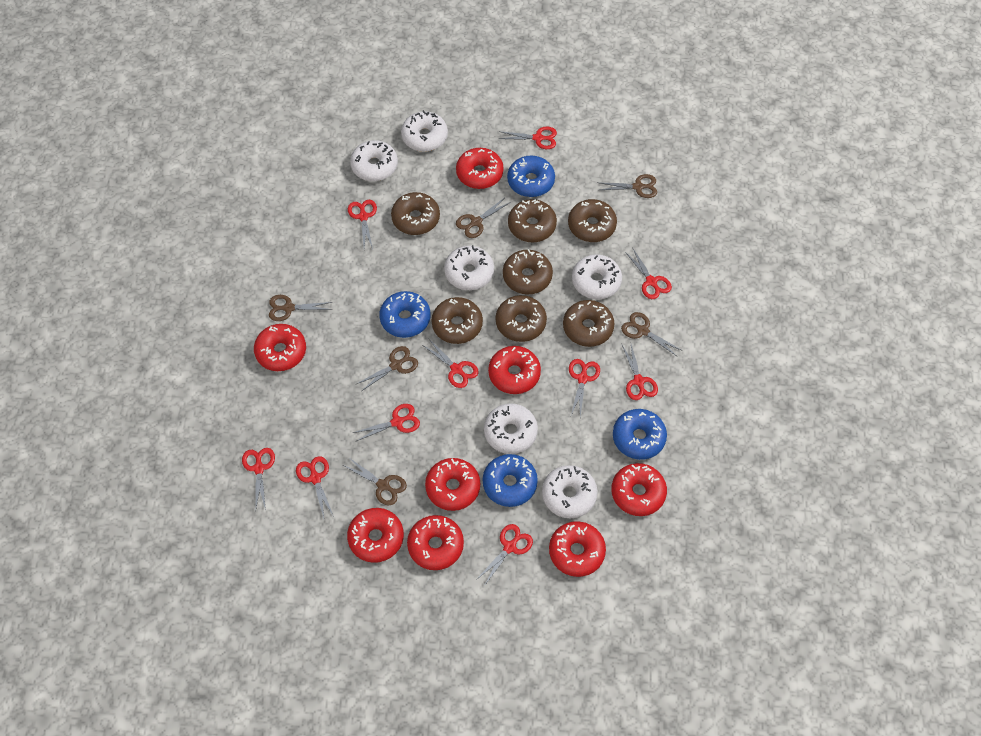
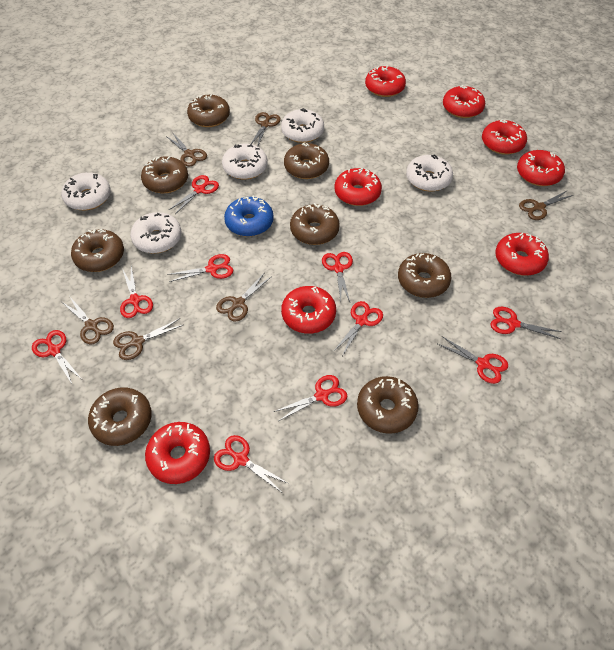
blue donut: 4 -> 1
brown donut: 7 -> 8
white donut: 6 -> 5

